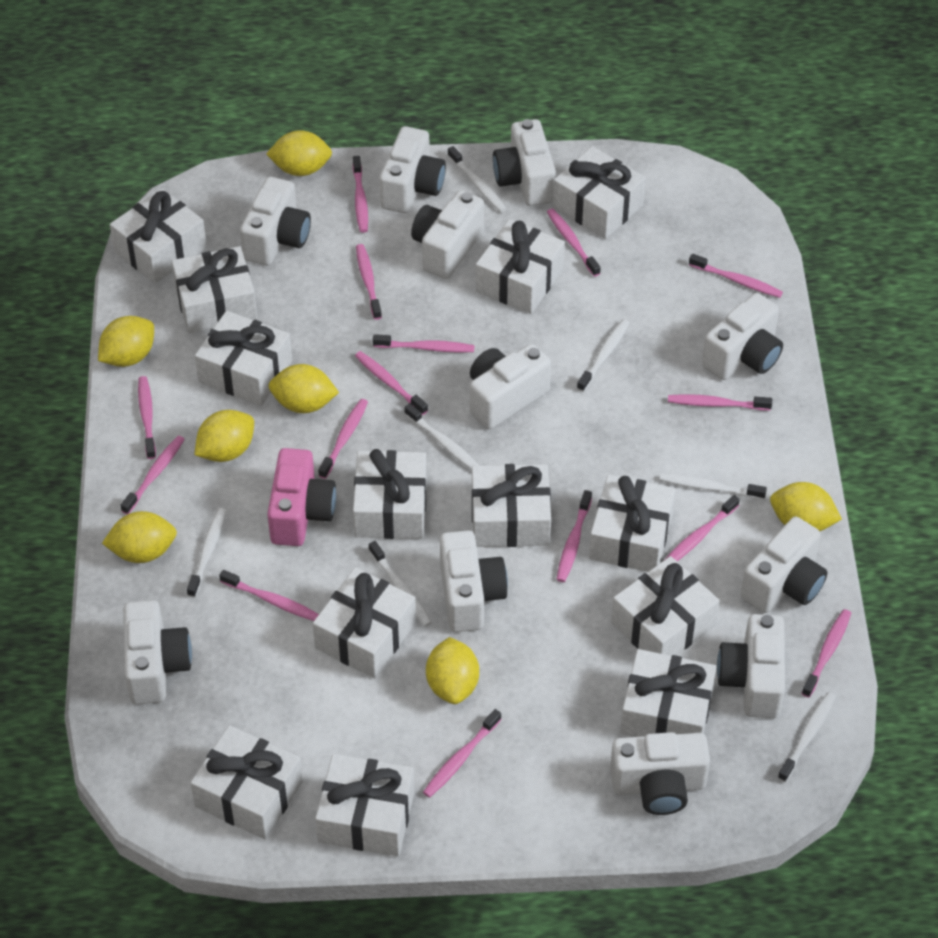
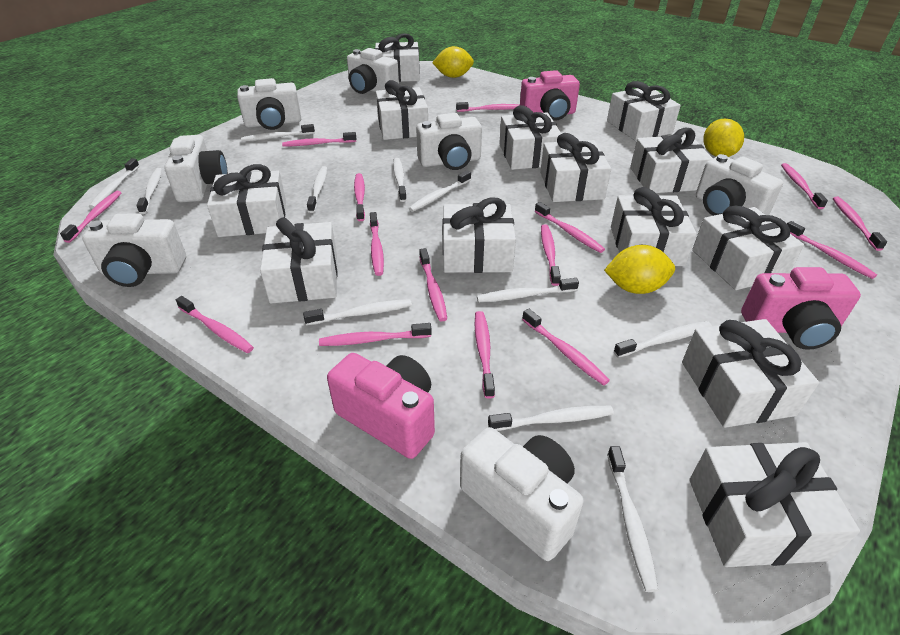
pink camera: 1 -> 3
white camera: 11 -> 7
white toothbrush: 7 -> 11
yellow lemon: 7 -> 3

